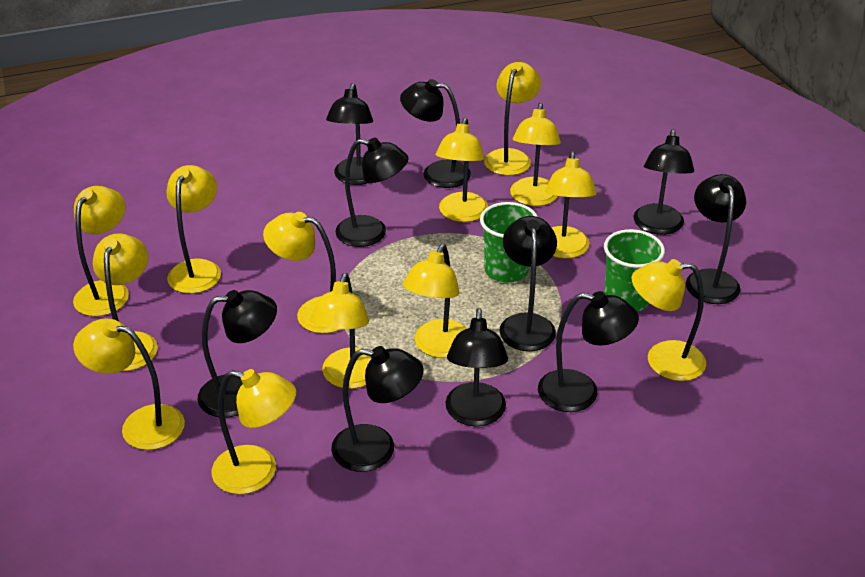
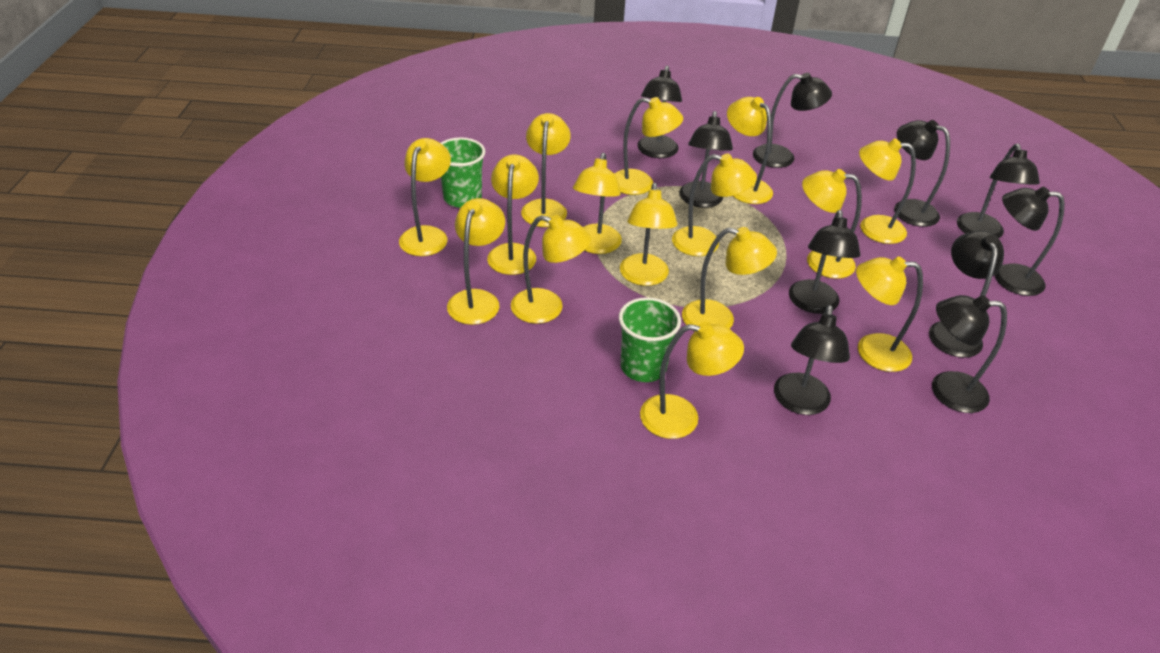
yellow lamp: 13 -> 15

